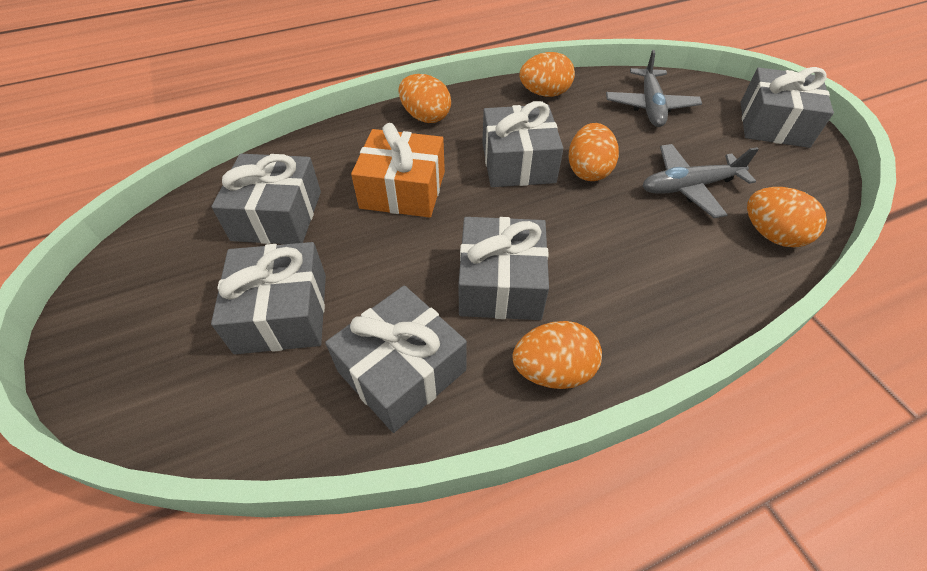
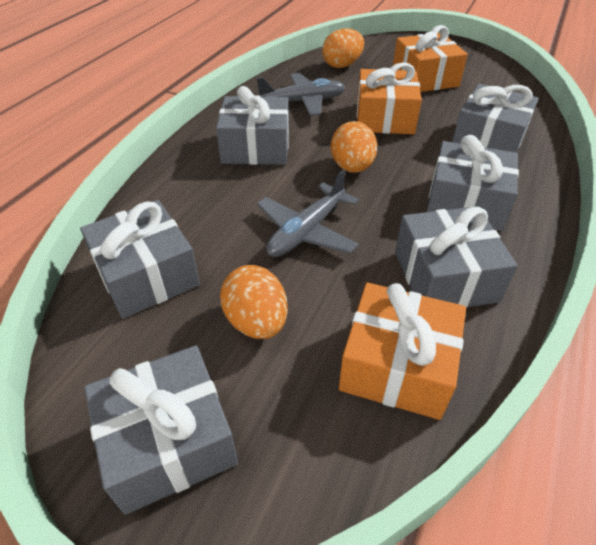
orange egg: 5 -> 3
orange gift: 1 -> 3

